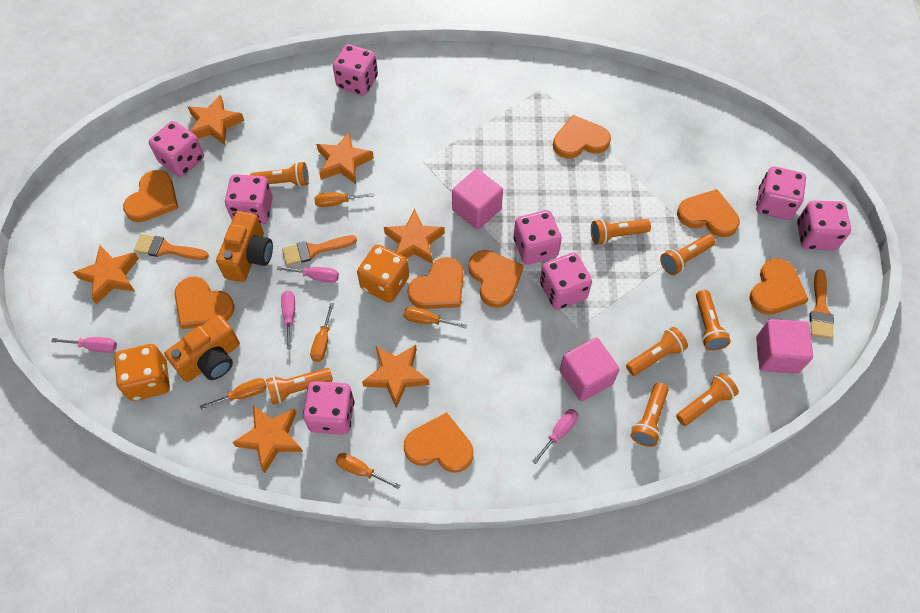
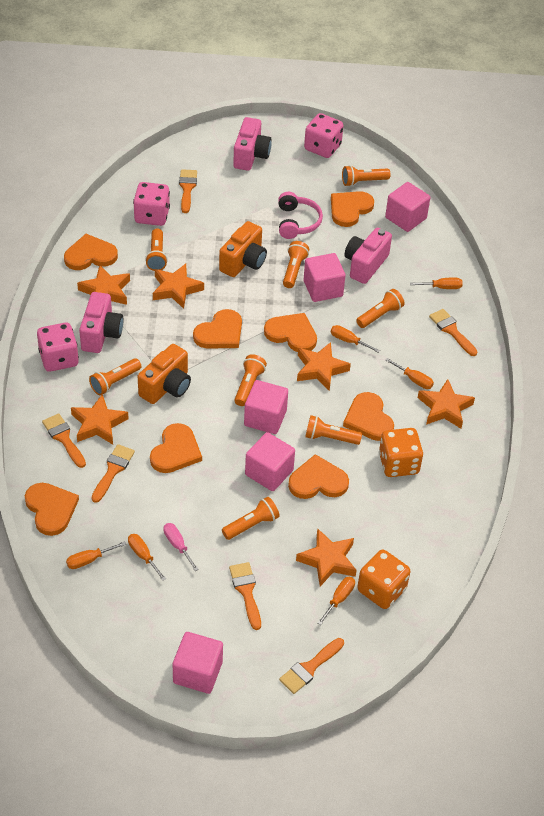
orange brush: 3 -> 6
orange screwdriver: 5 -> 6
pink camera: 0 -> 3
pink cube: 3 -> 5
pink dice: 8 -> 3
pink headphones: 0 -> 1
pink screwdriver: 4 -> 1

